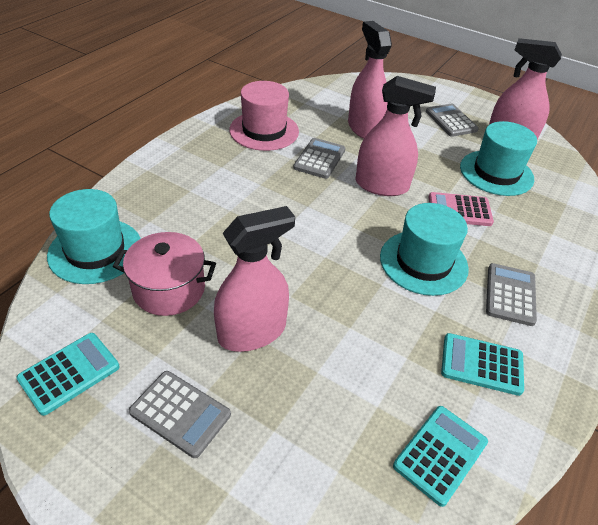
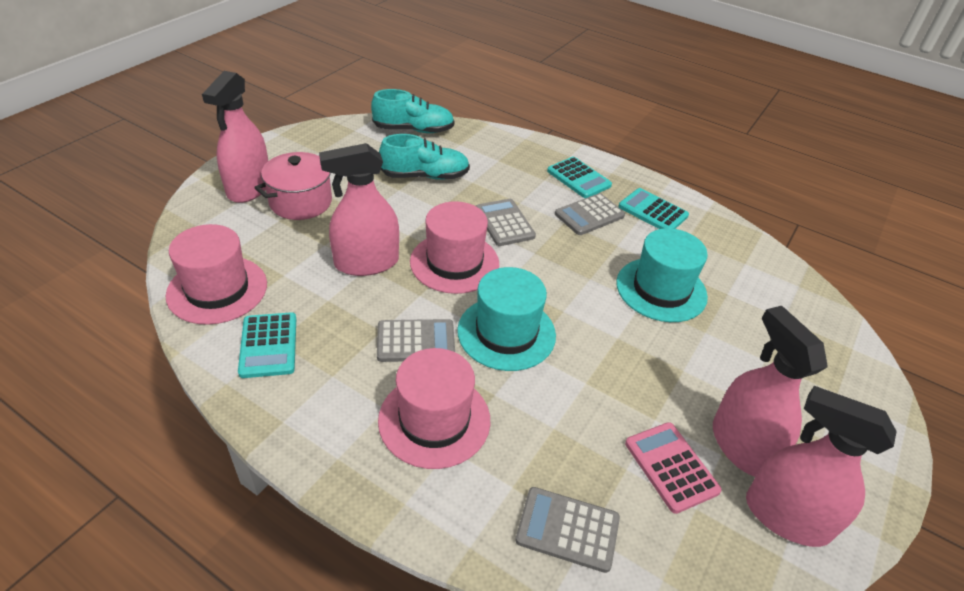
pink hat: 1 -> 3
turquoise hat: 3 -> 2
turquoise shoe: 0 -> 2

